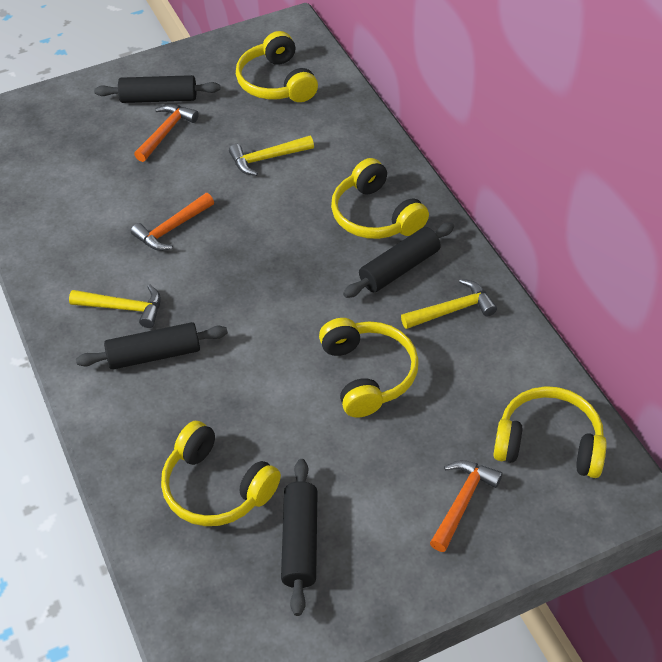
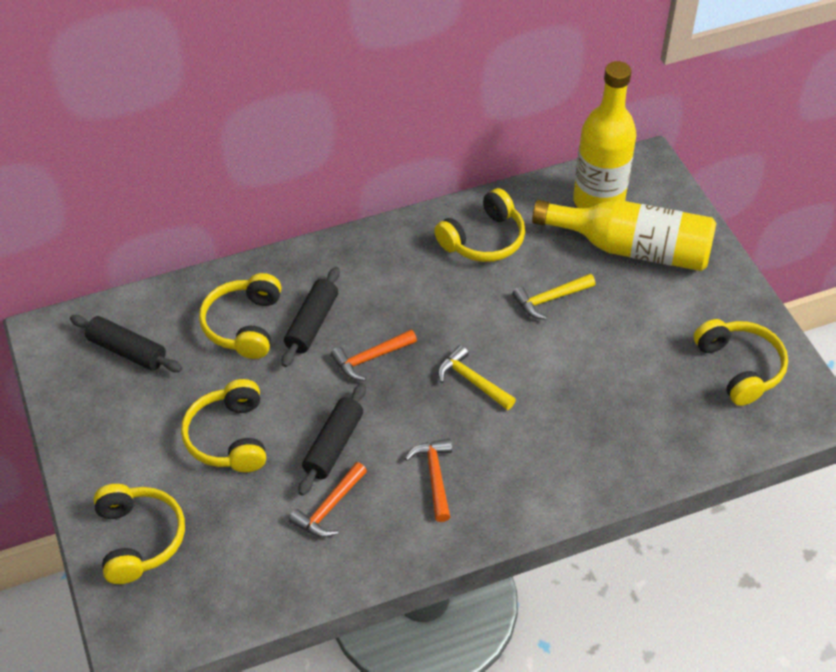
black rolling pin: 4 -> 3
yellow bottle: 0 -> 2
yellow hammer: 3 -> 2

